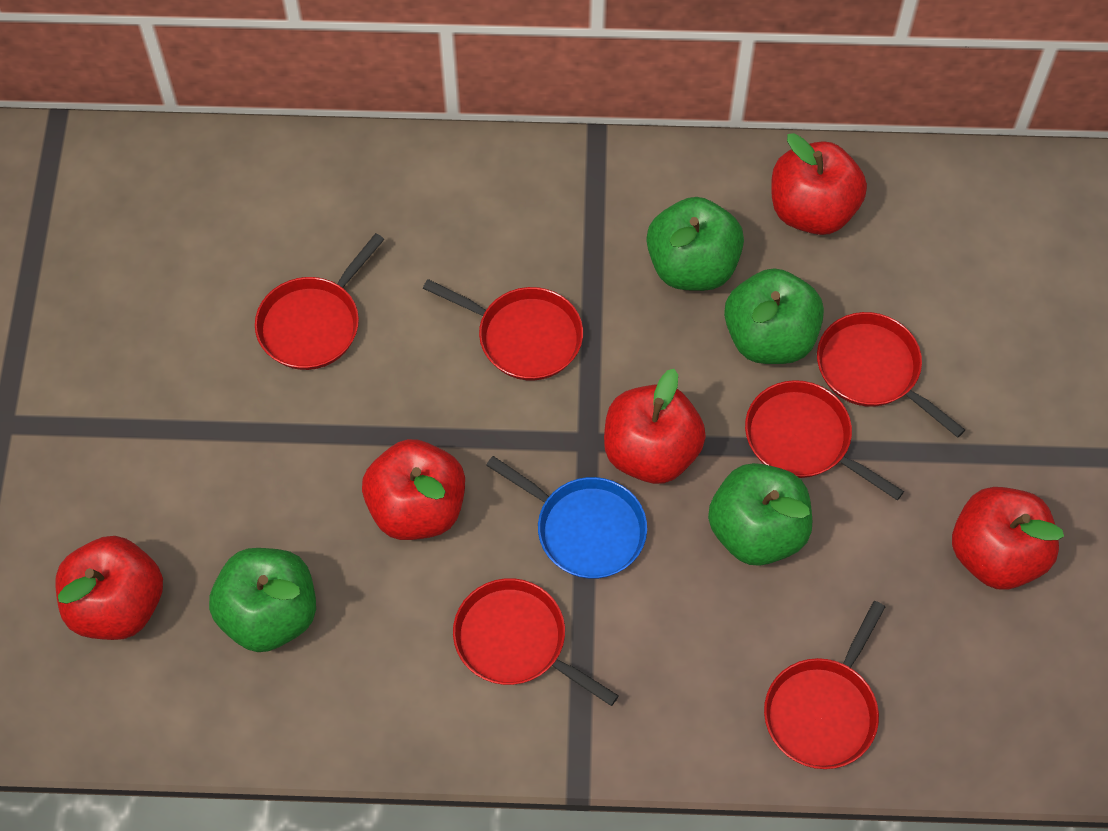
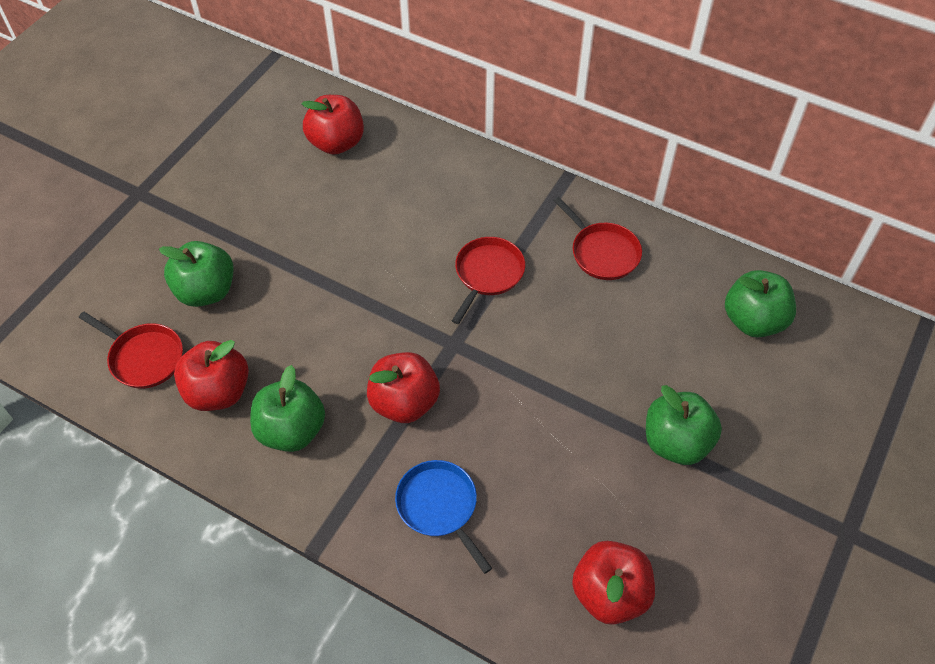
red apple: 5 -> 4
red pan: 6 -> 3

